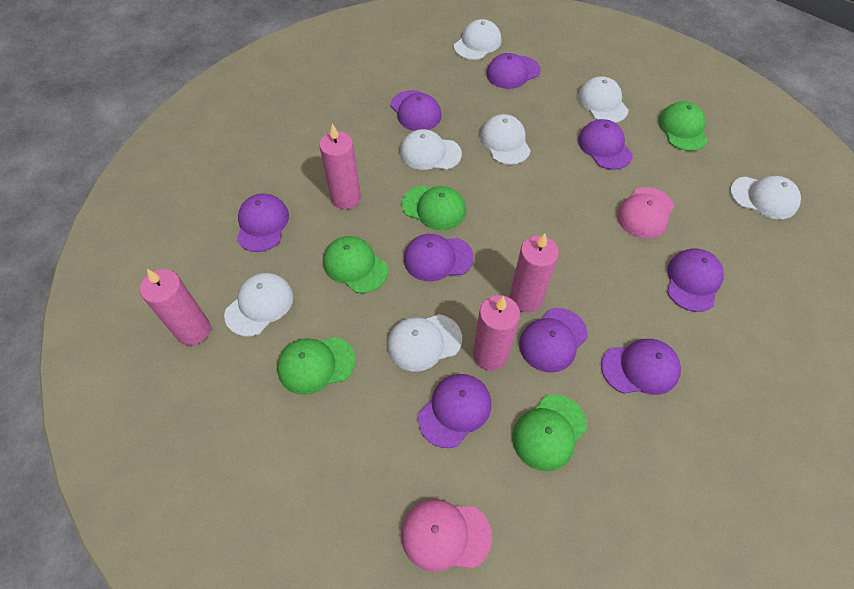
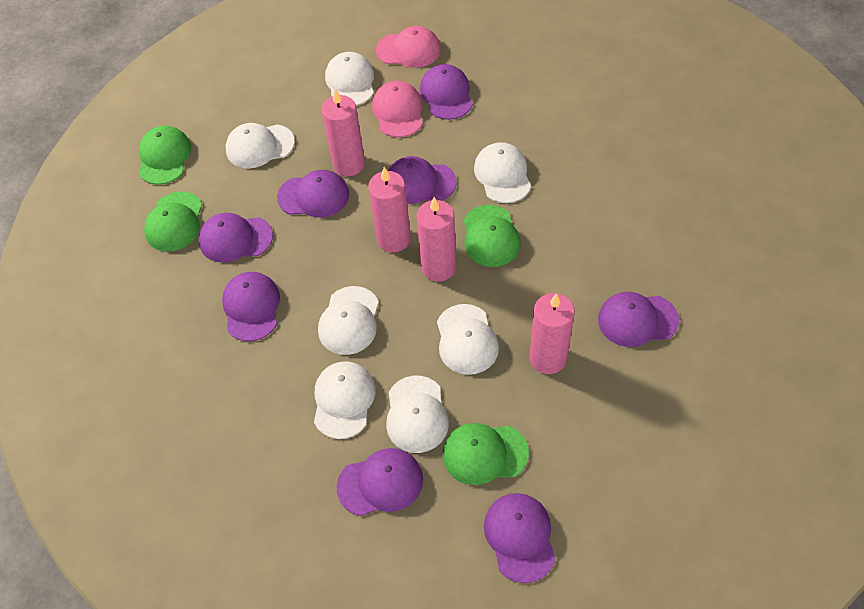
green cap: 5 -> 4
purple cap: 9 -> 8

